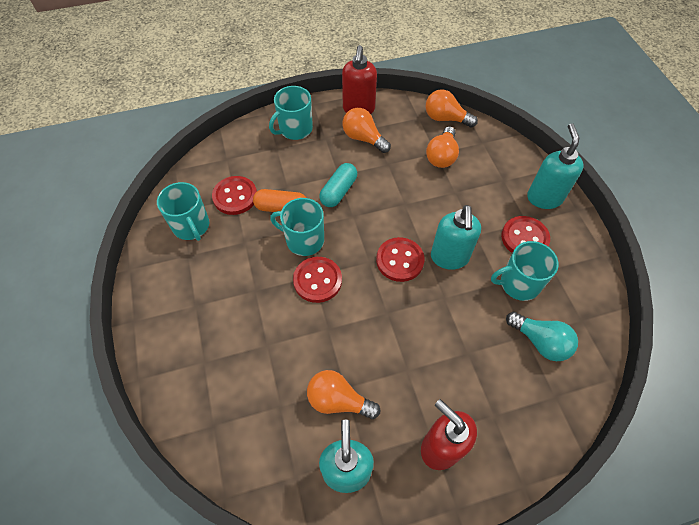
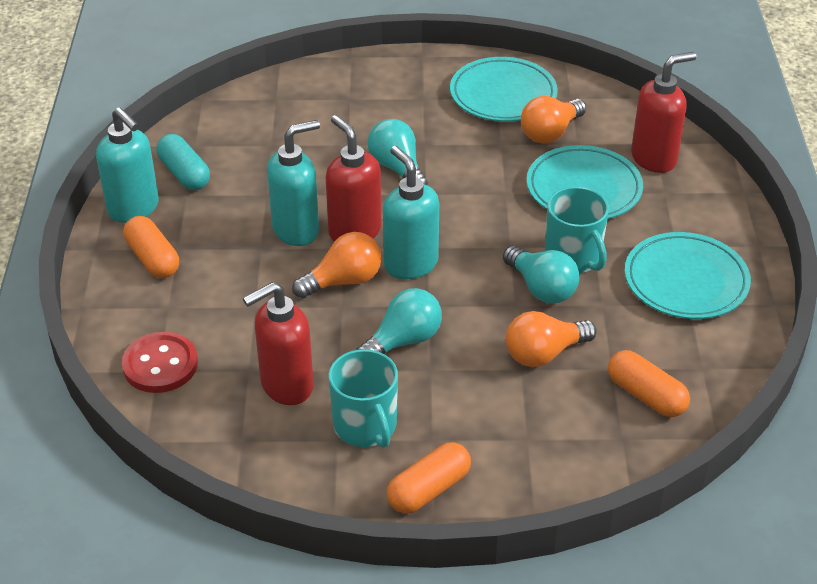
orange capsule: 1 -> 3
orange light bulb: 4 -> 3
red button: 4 -> 1
red soap dispenser: 2 -> 3
turquoise light bulb: 1 -> 3
turquoise mug: 4 -> 2
turquoise plate: 0 -> 3

